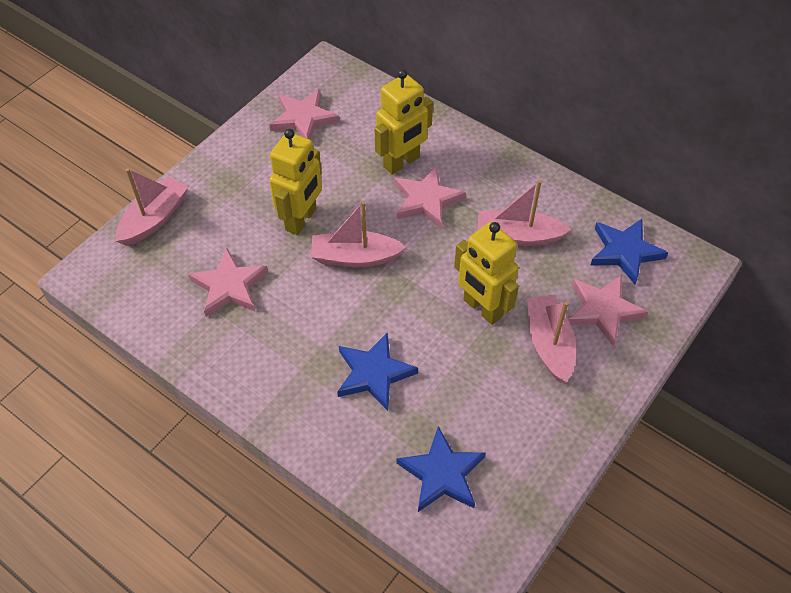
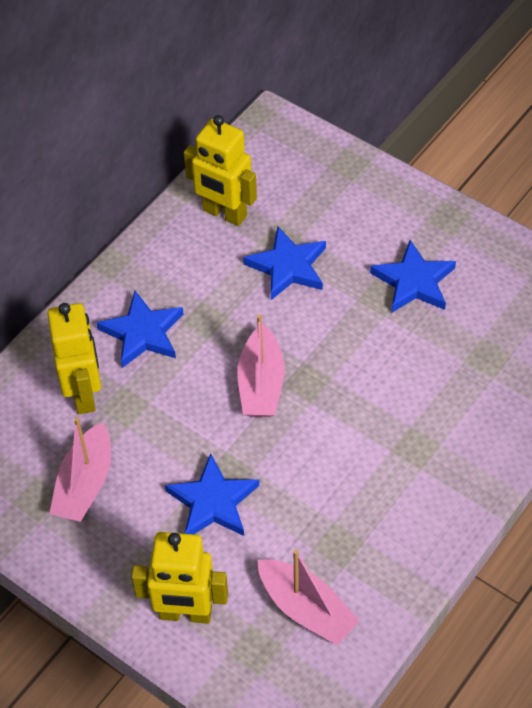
blue star: 3 -> 4
pink boat: 4 -> 3
pink star: 4 -> 0

